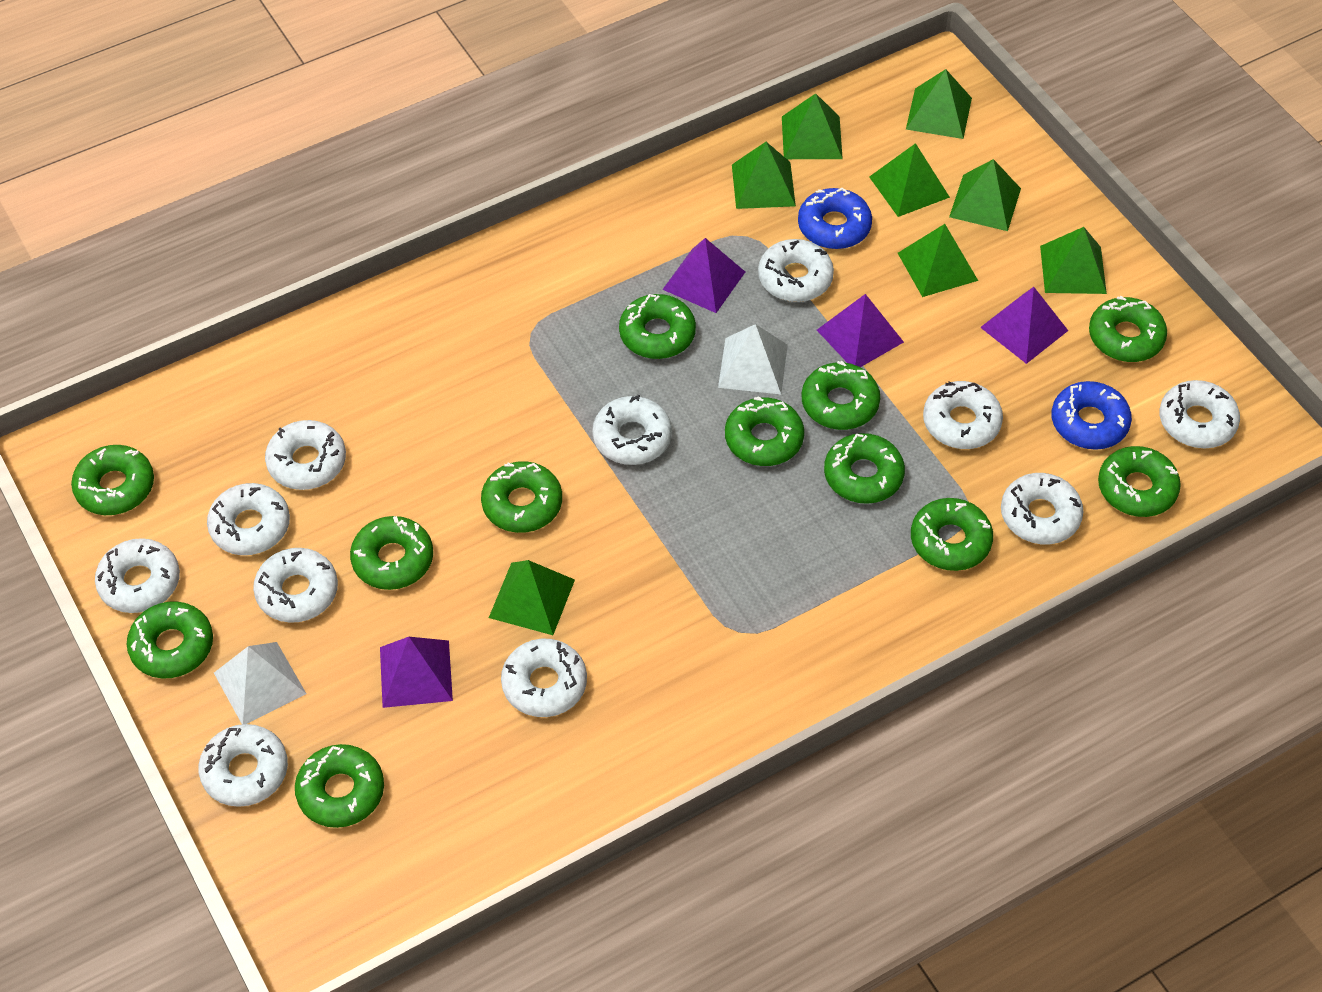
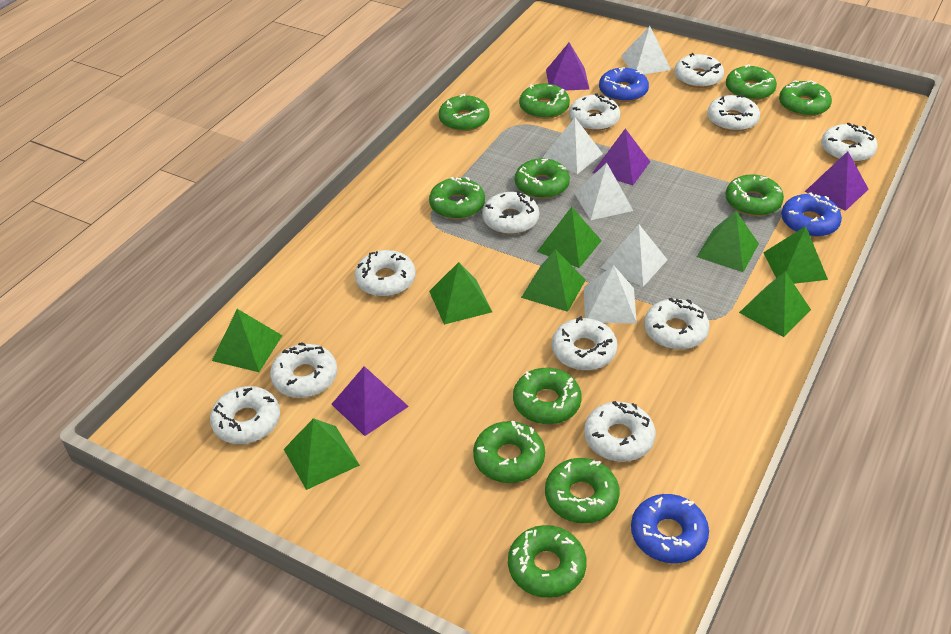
blue donut: 2 -> 3
green donut: 12 -> 11
white pyramid: 2 -> 5

